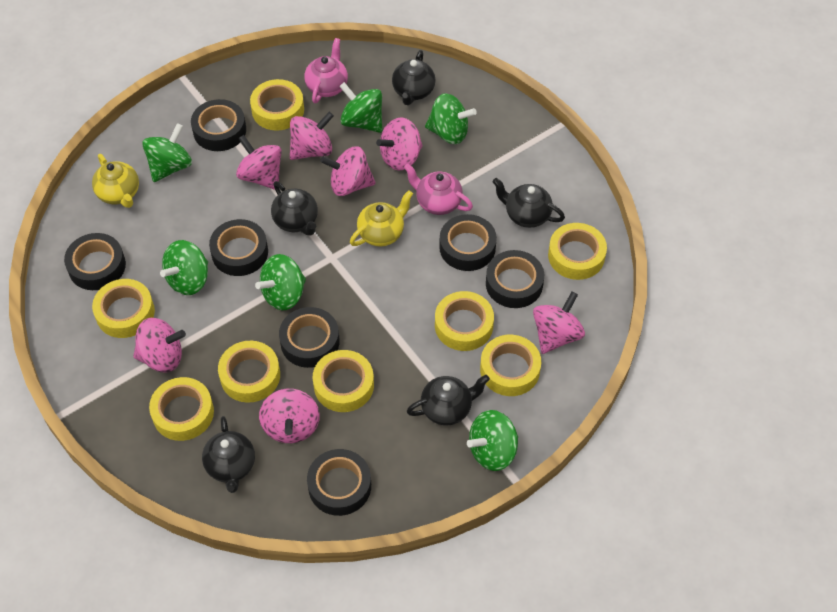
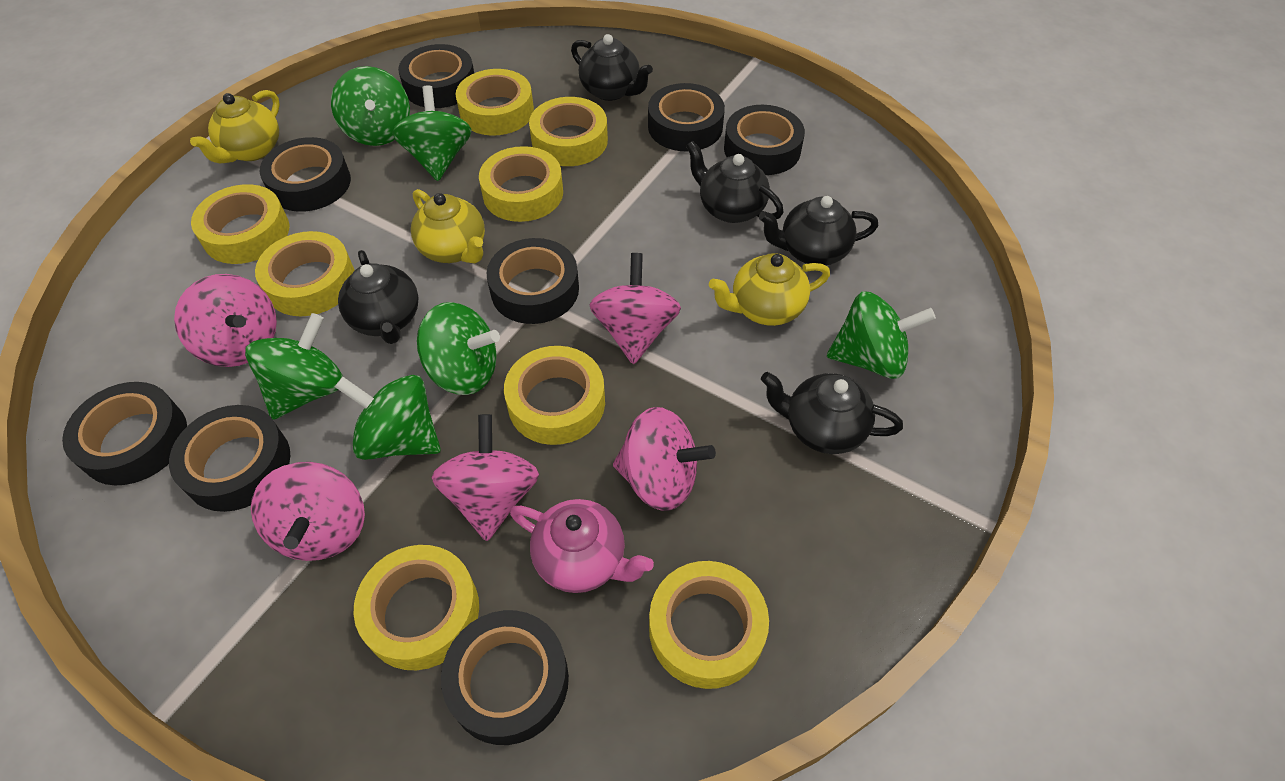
black tape: 7 -> 8
pink spinning top: 7 -> 5
pink teapot: 2 -> 1
yellow teapot: 2 -> 3

